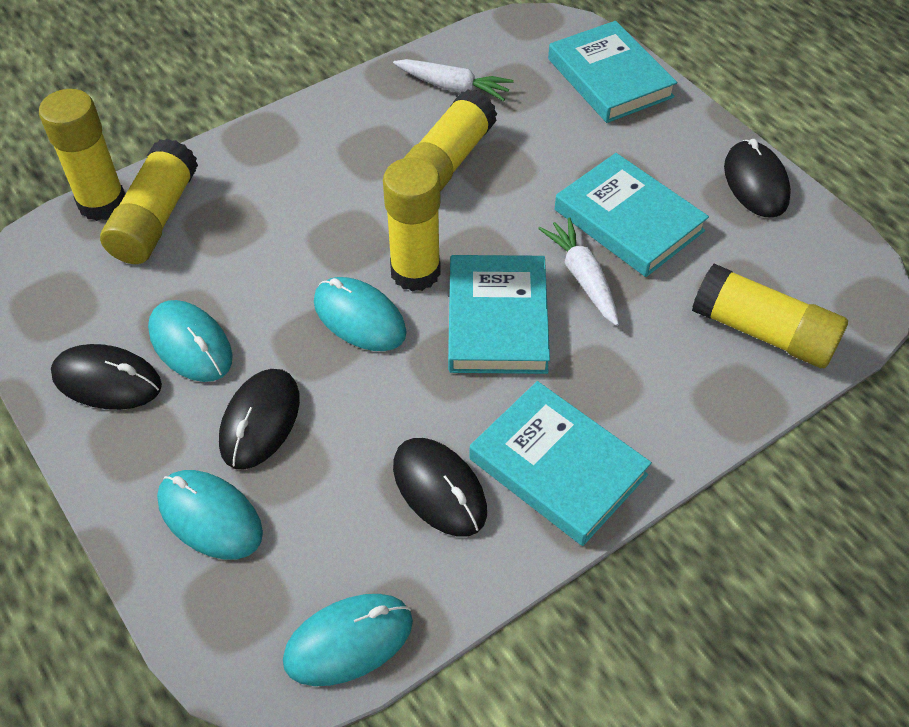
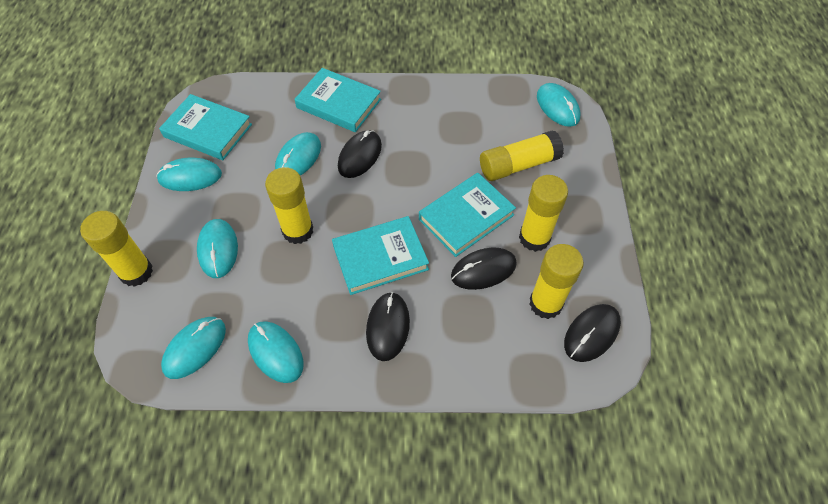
turquoise mouse: 4 -> 6
white carrot: 2 -> 0

